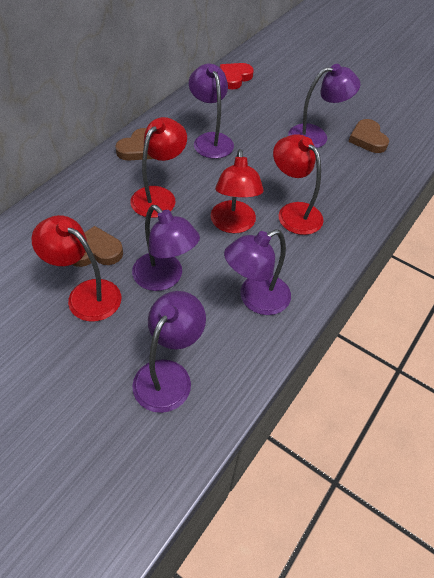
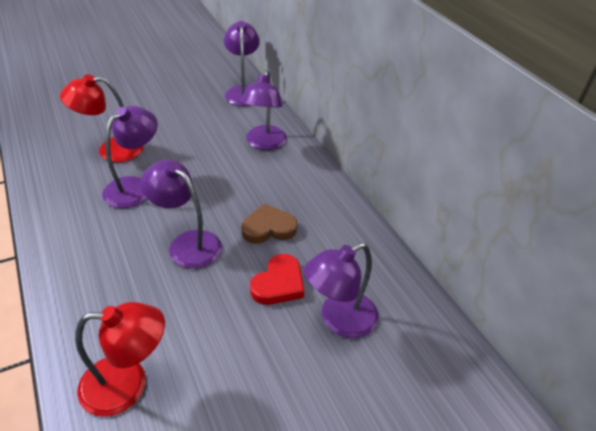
brown heart: 3 -> 1
red lamp: 4 -> 2

